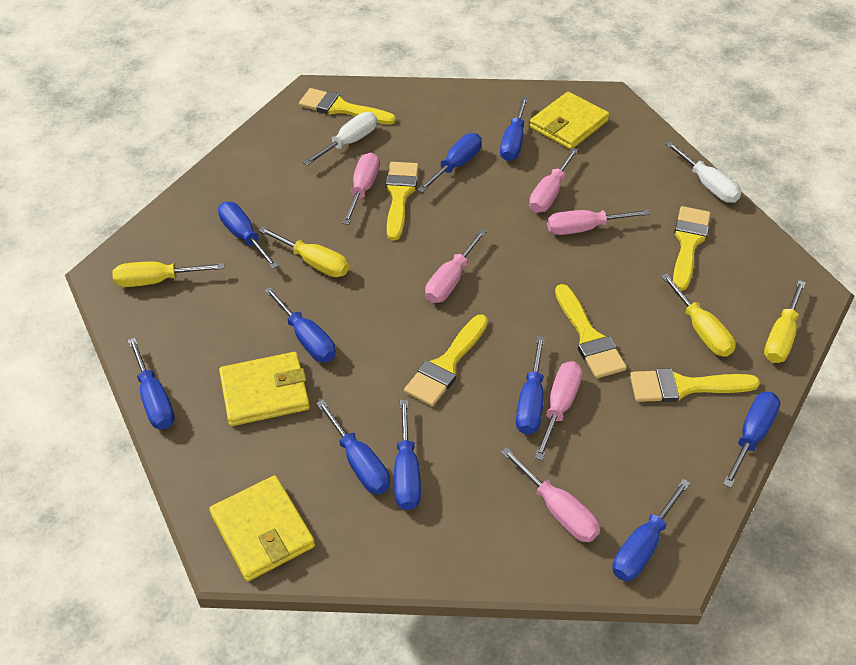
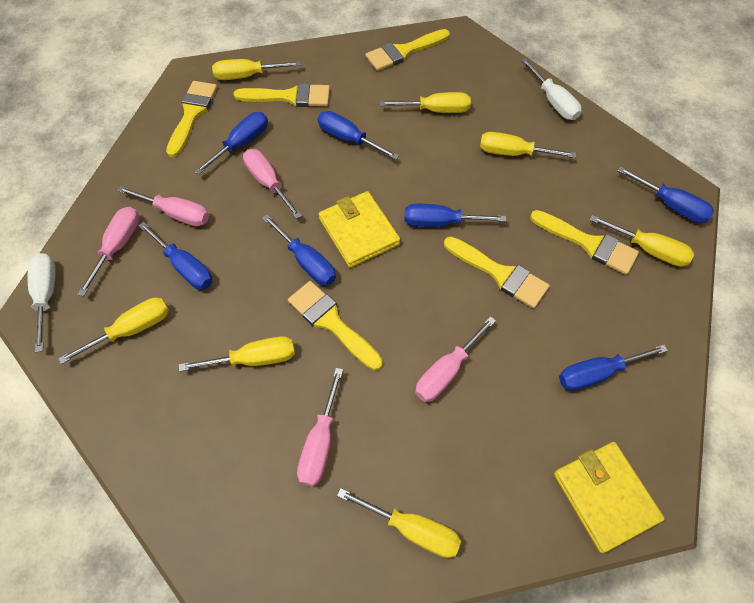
blue screwdriver: 10 -> 7
pink screwdriver: 6 -> 5
yellow screwdriver: 4 -> 7
yellow wallet: 3 -> 2

